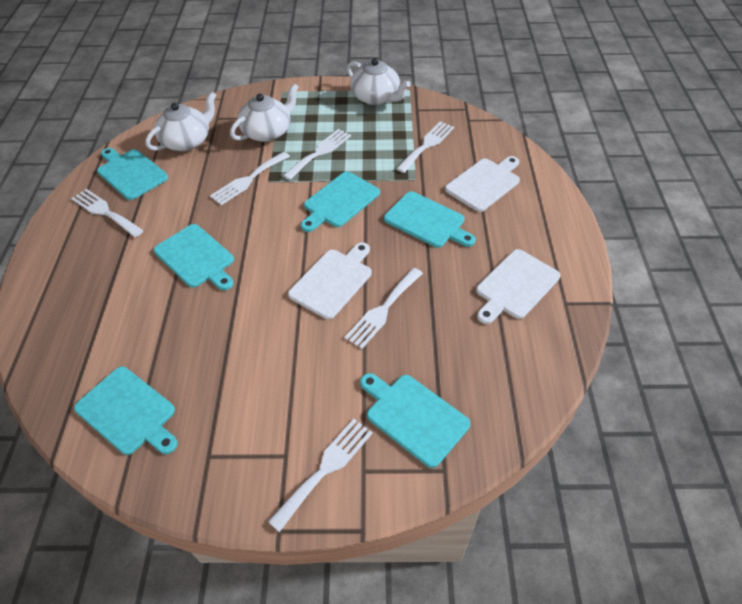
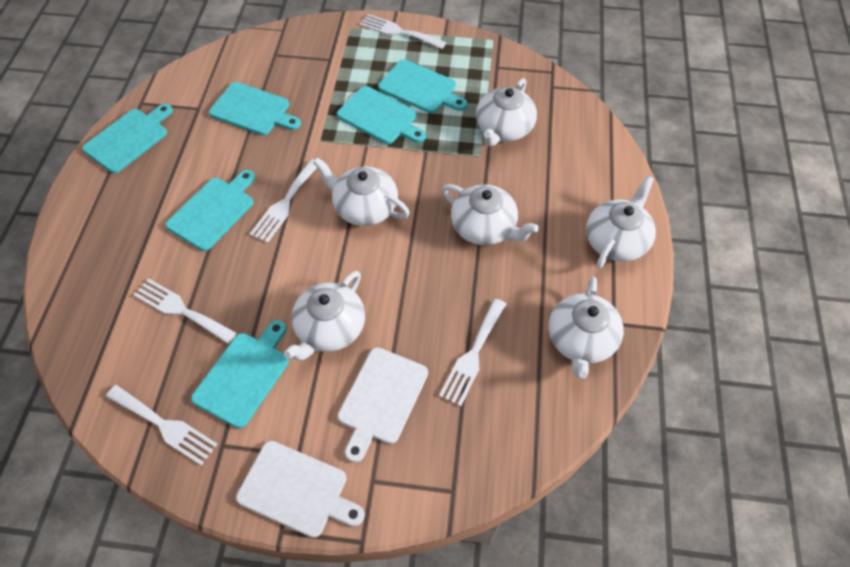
white cutting board: 3 -> 2
white fork: 6 -> 5
white teapot: 3 -> 6

